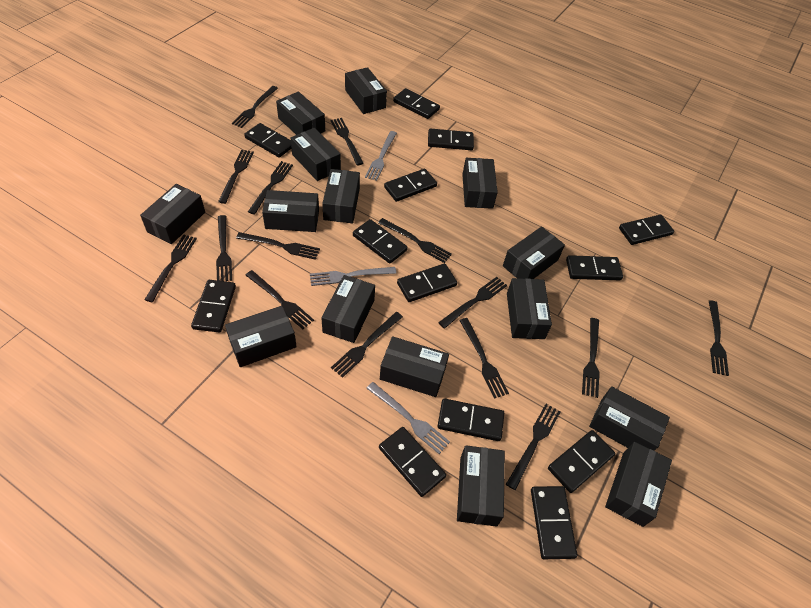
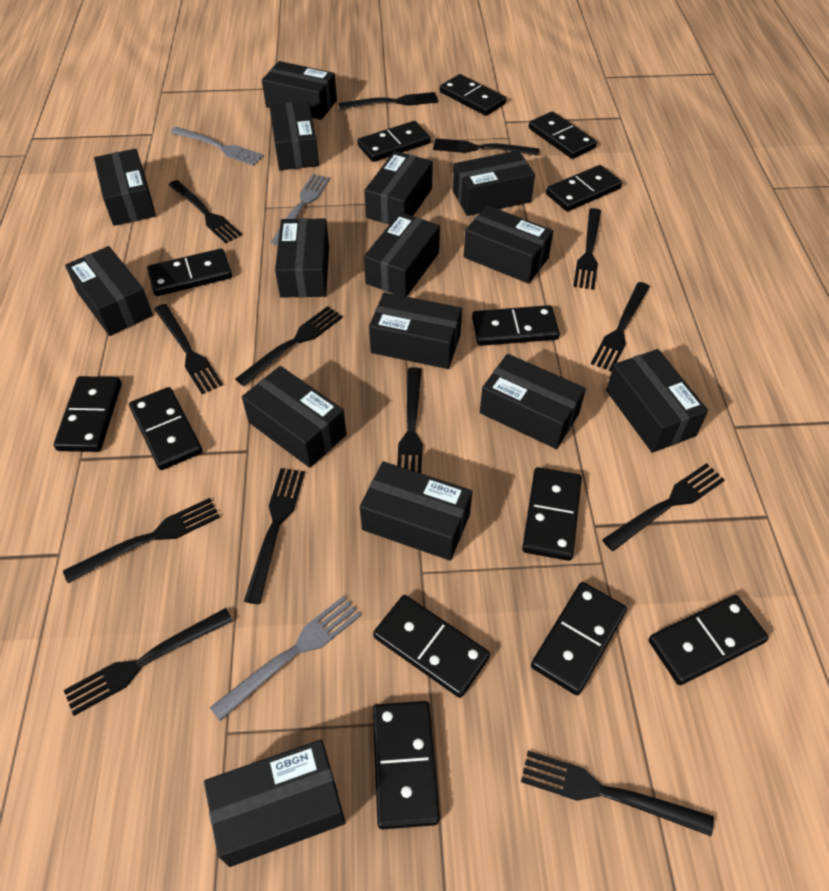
black fork: 15 -> 13

